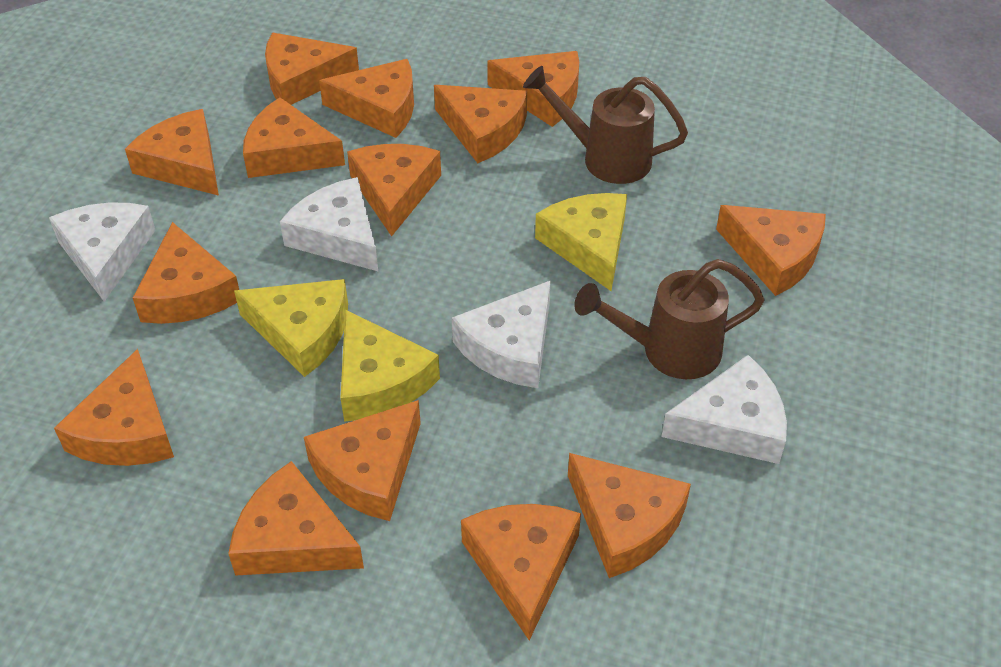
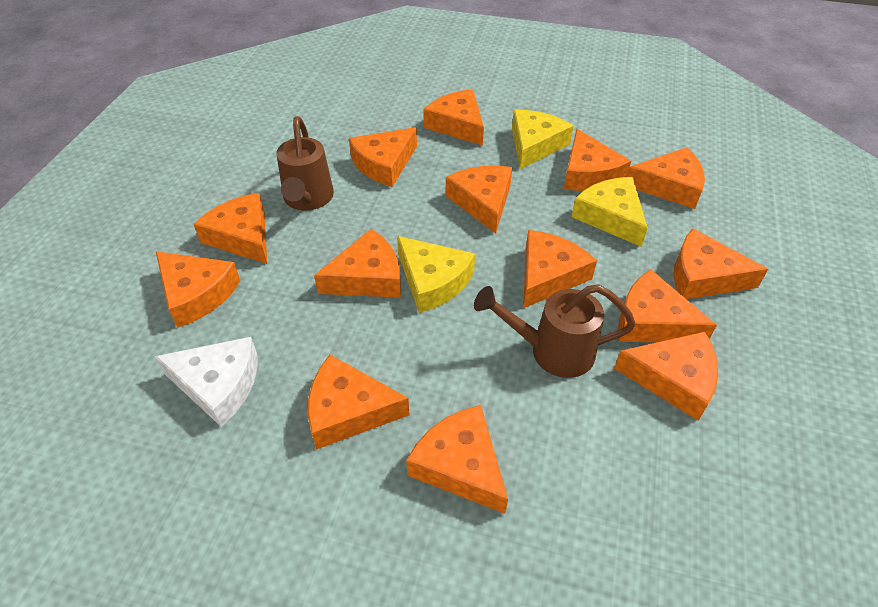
white cheese: 4 -> 1

